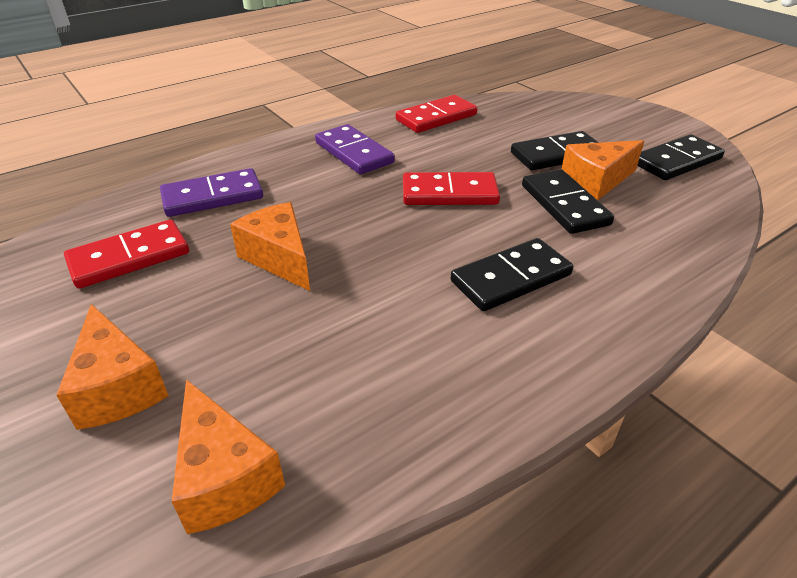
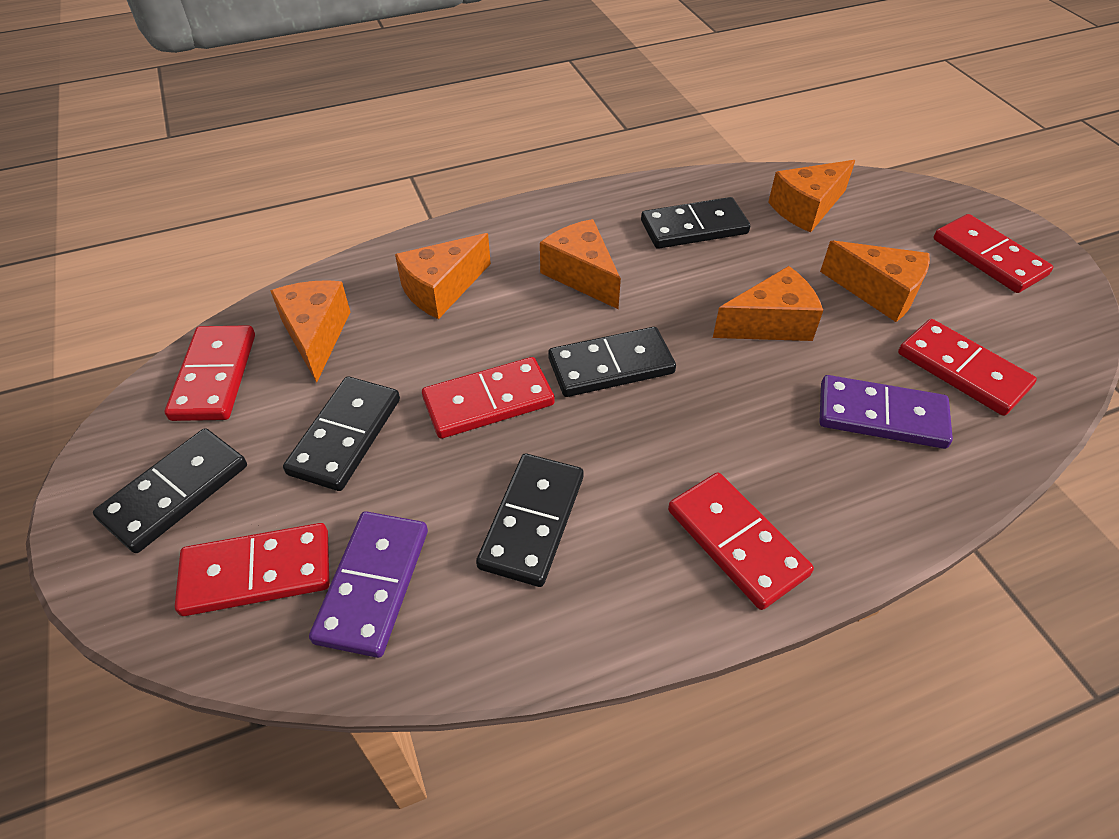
black domino: 4 -> 5
orange cheese: 4 -> 6
red domino: 3 -> 6

